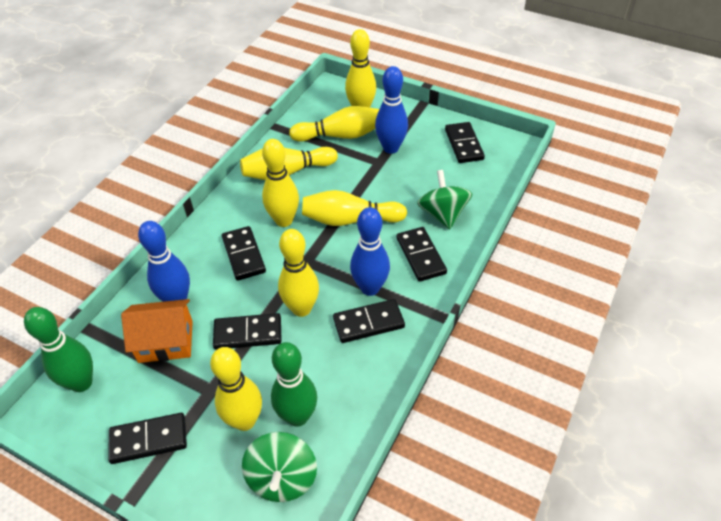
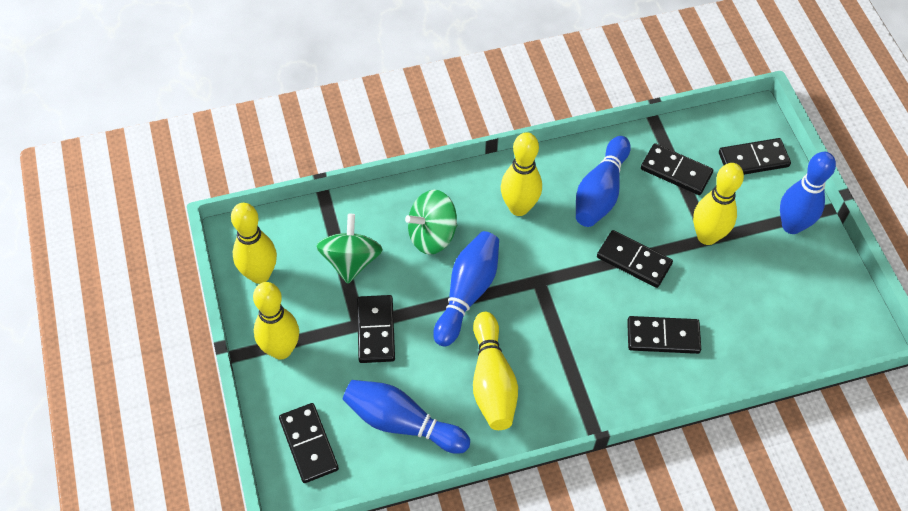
blue bowling pin: 3 -> 4
green bowling pin: 2 -> 0
orange house: 1 -> 0
yellow bowling pin: 7 -> 5

